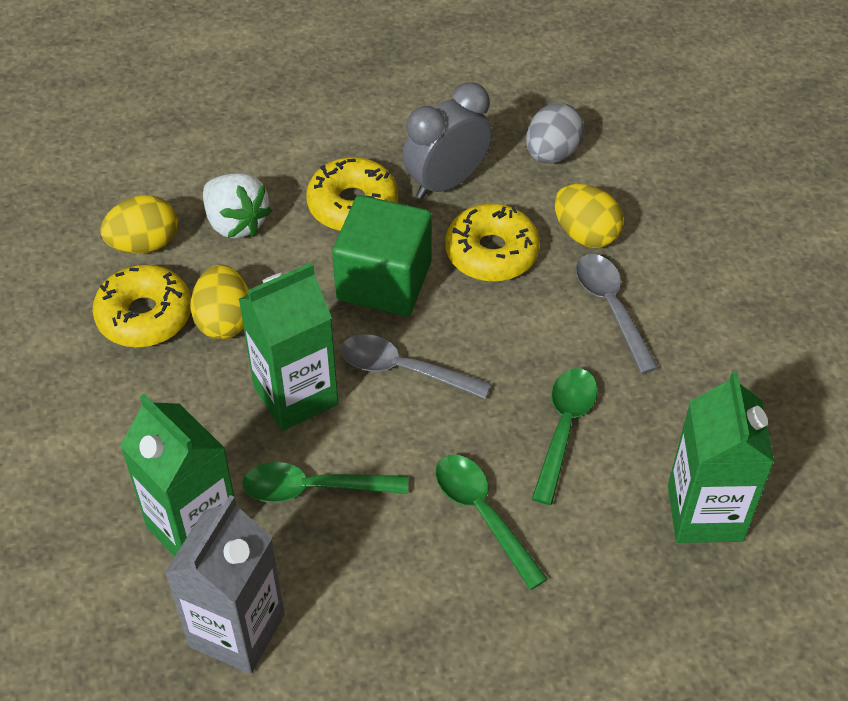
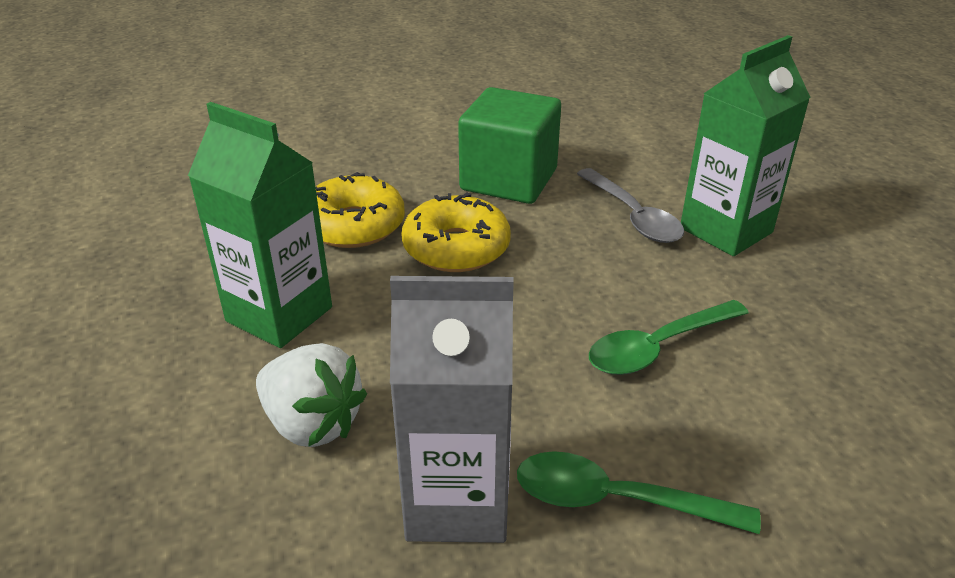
green carton: 3 -> 2
green spoon: 3 -> 2
grey clock: 1 -> 0
grey egg: 1 -> 0
grey spoon: 2 -> 1
yellow donut: 3 -> 2
yellow egg: 3 -> 0

